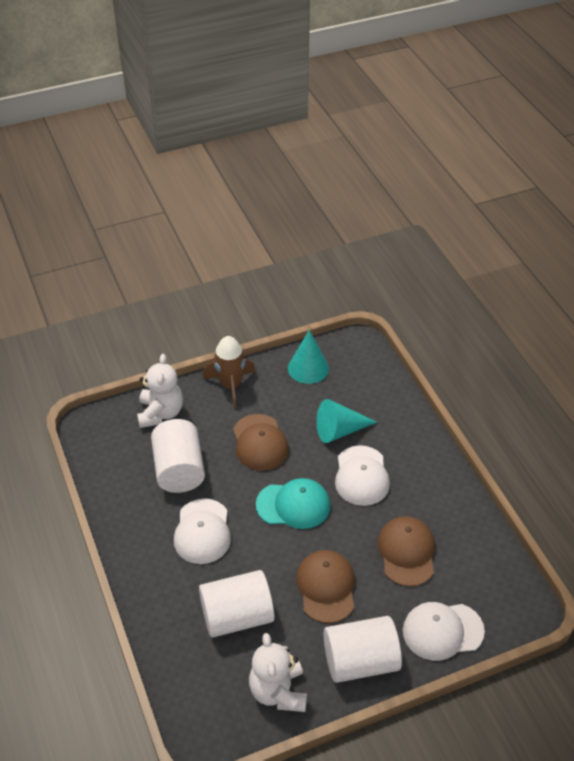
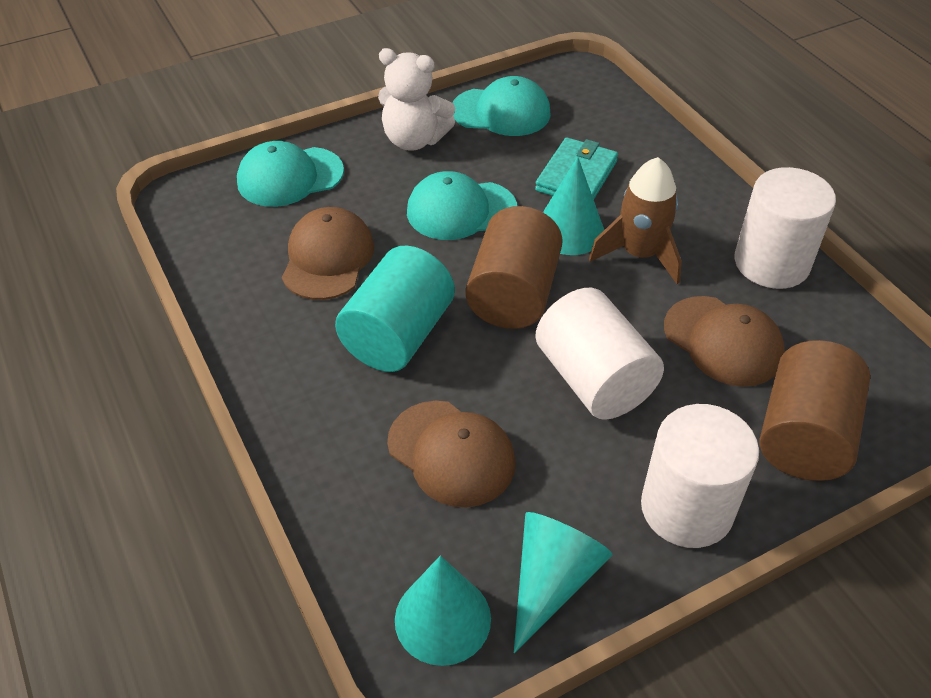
brown cylinder: 0 -> 2
turquoise cap: 1 -> 3
turquoise cone: 2 -> 3
turquoise cylinder: 0 -> 1
turquoise wallet: 0 -> 1
white cap: 3 -> 0
white teddy bear: 2 -> 1

